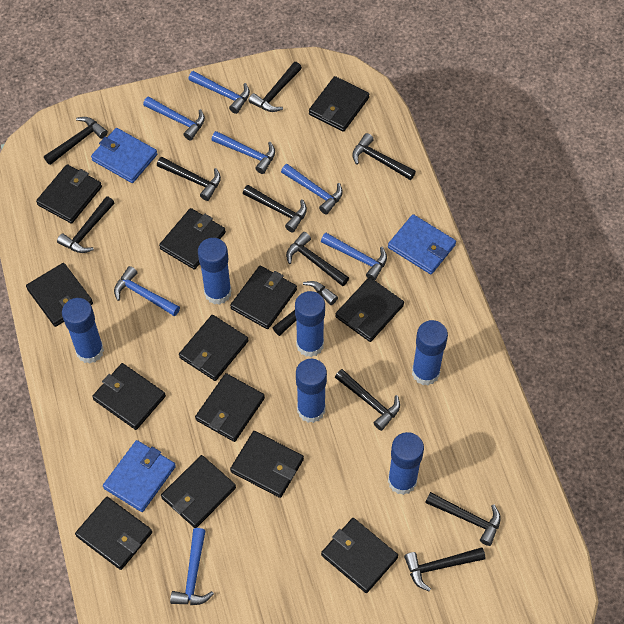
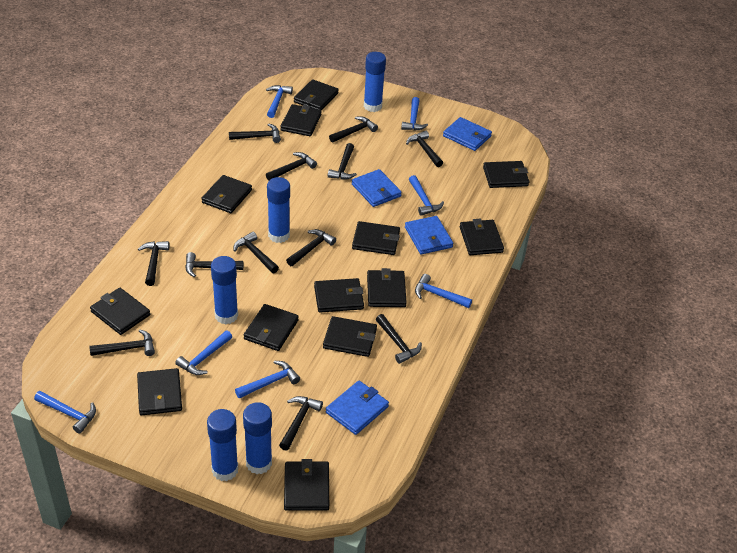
black hammer: 11 -> 12
blue glue stick: 6 -> 5
blue wallet: 3 -> 4

